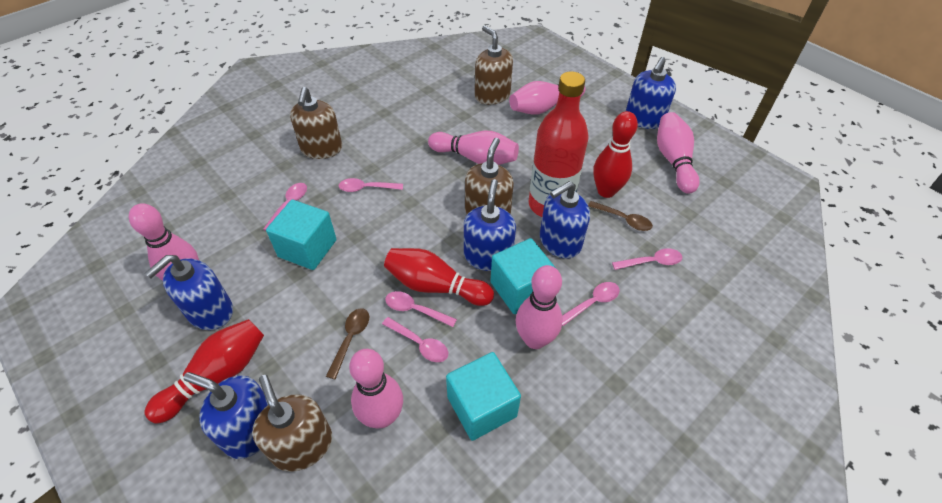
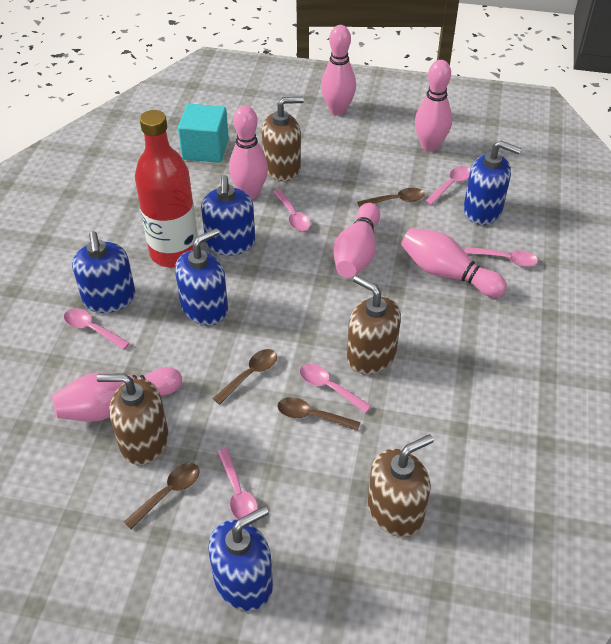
brown spoon: 2 -> 4
red bowling pin: 3 -> 0
turquoise cube: 3 -> 1

